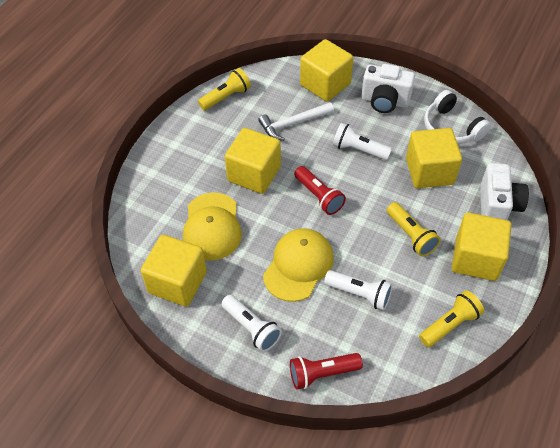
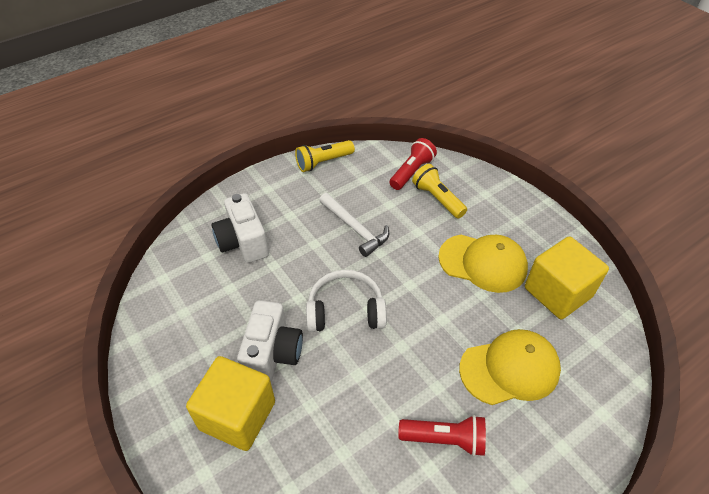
white flashlight: 3 -> 0
yellow cube: 5 -> 2
yellow flashlight: 3 -> 2

